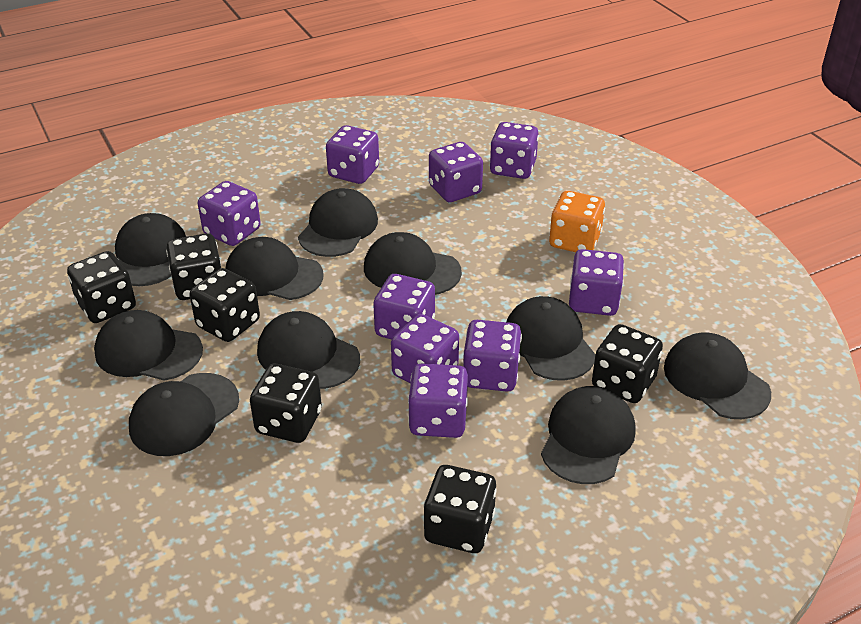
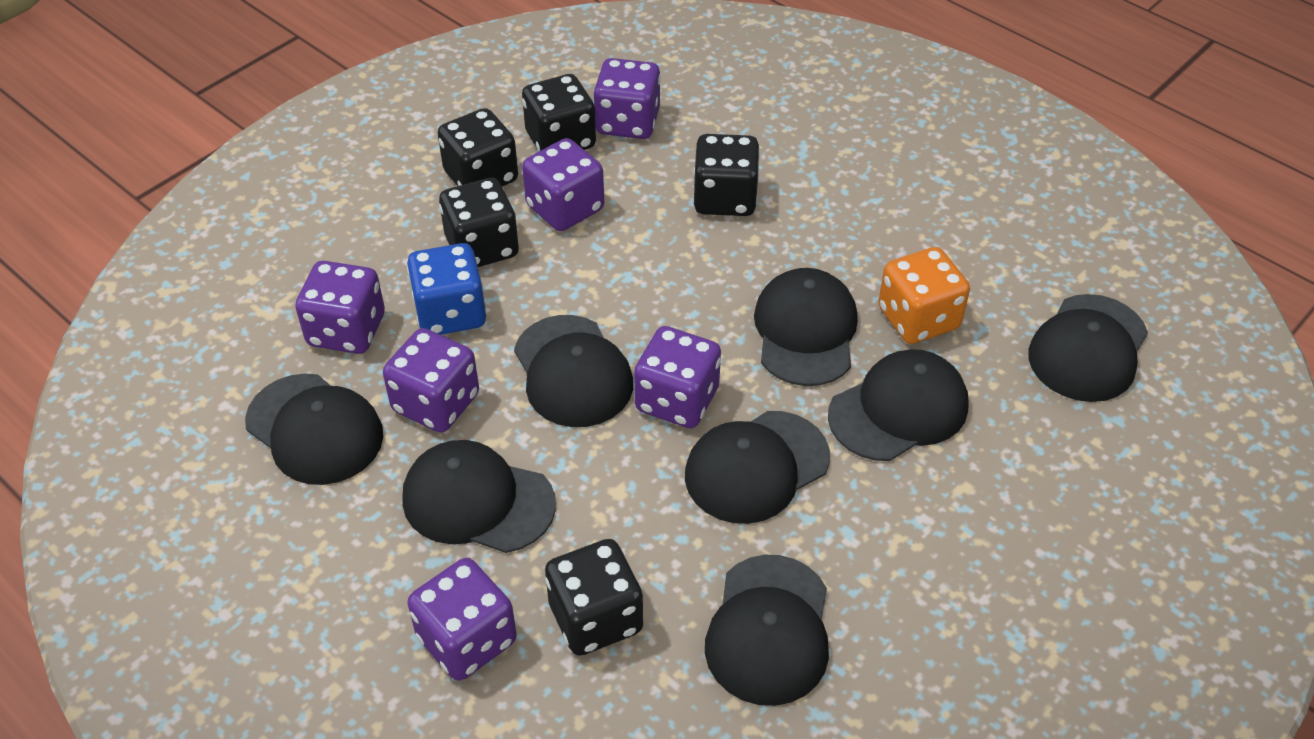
black cap: 10 -> 8
black dice: 6 -> 5
blue dice: 0 -> 1
purple dice: 9 -> 6

